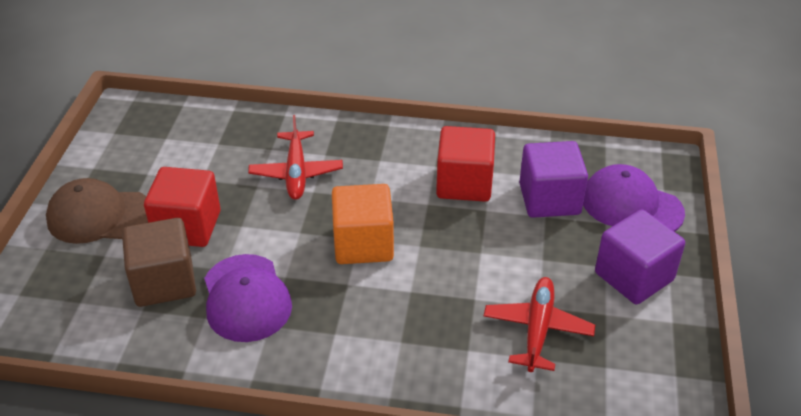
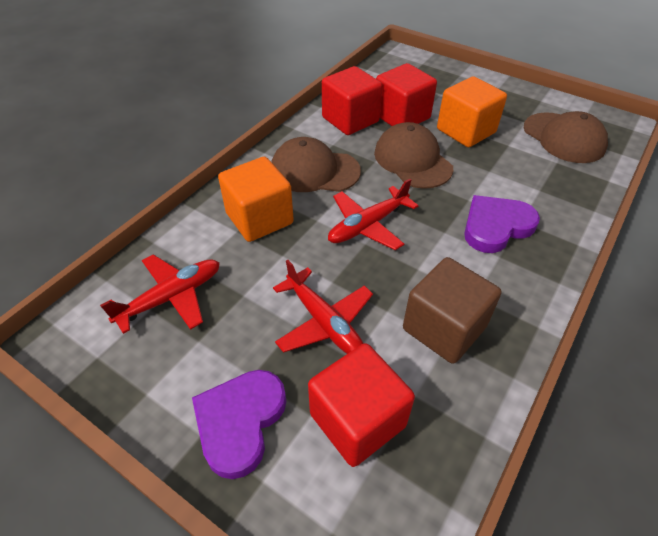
brown cap: 1 -> 3
orange cube: 1 -> 2
purple cap: 2 -> 0
purple cube: 2 -> 0
purple heart: 0 -> 2
red cube: 2 -> 3
red plane: 2 -> 3

